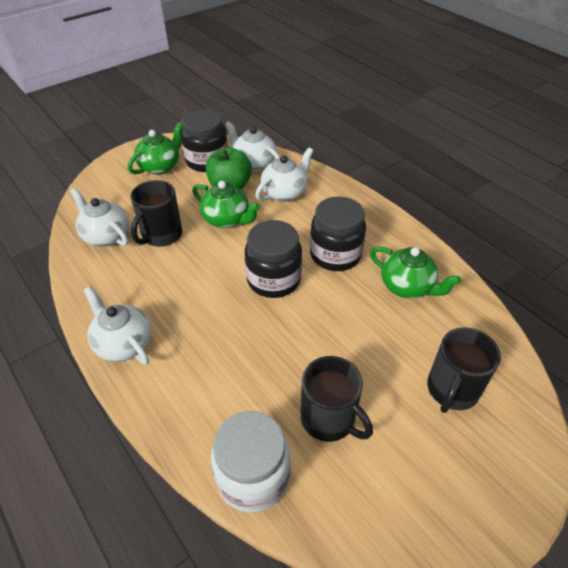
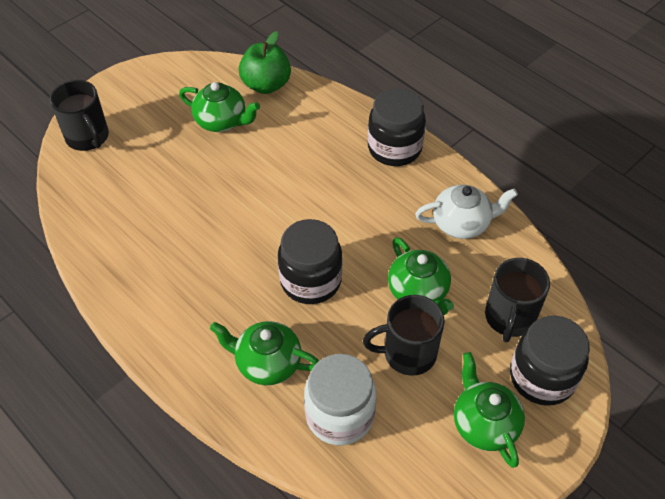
green teapot: 3 -> 4
white teapot: 4 -> 1

